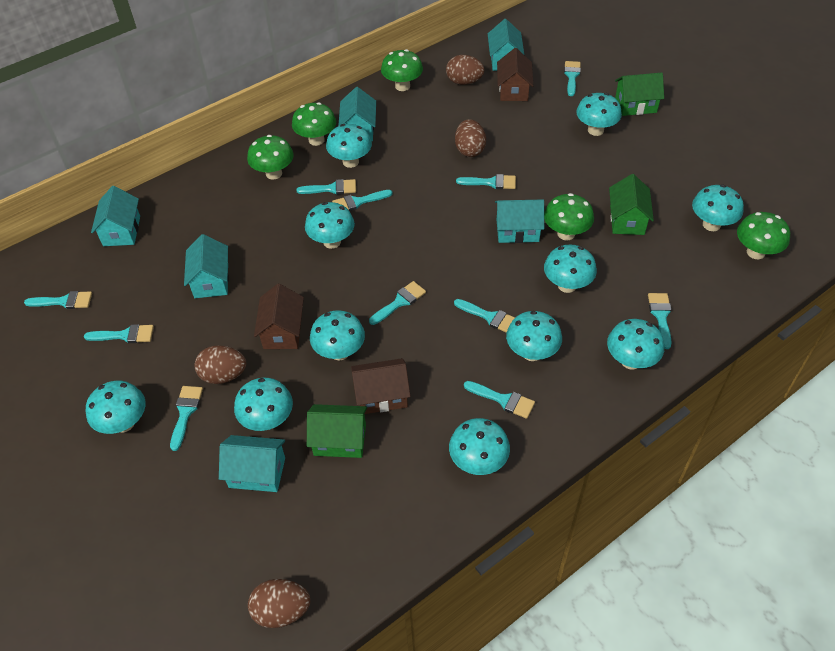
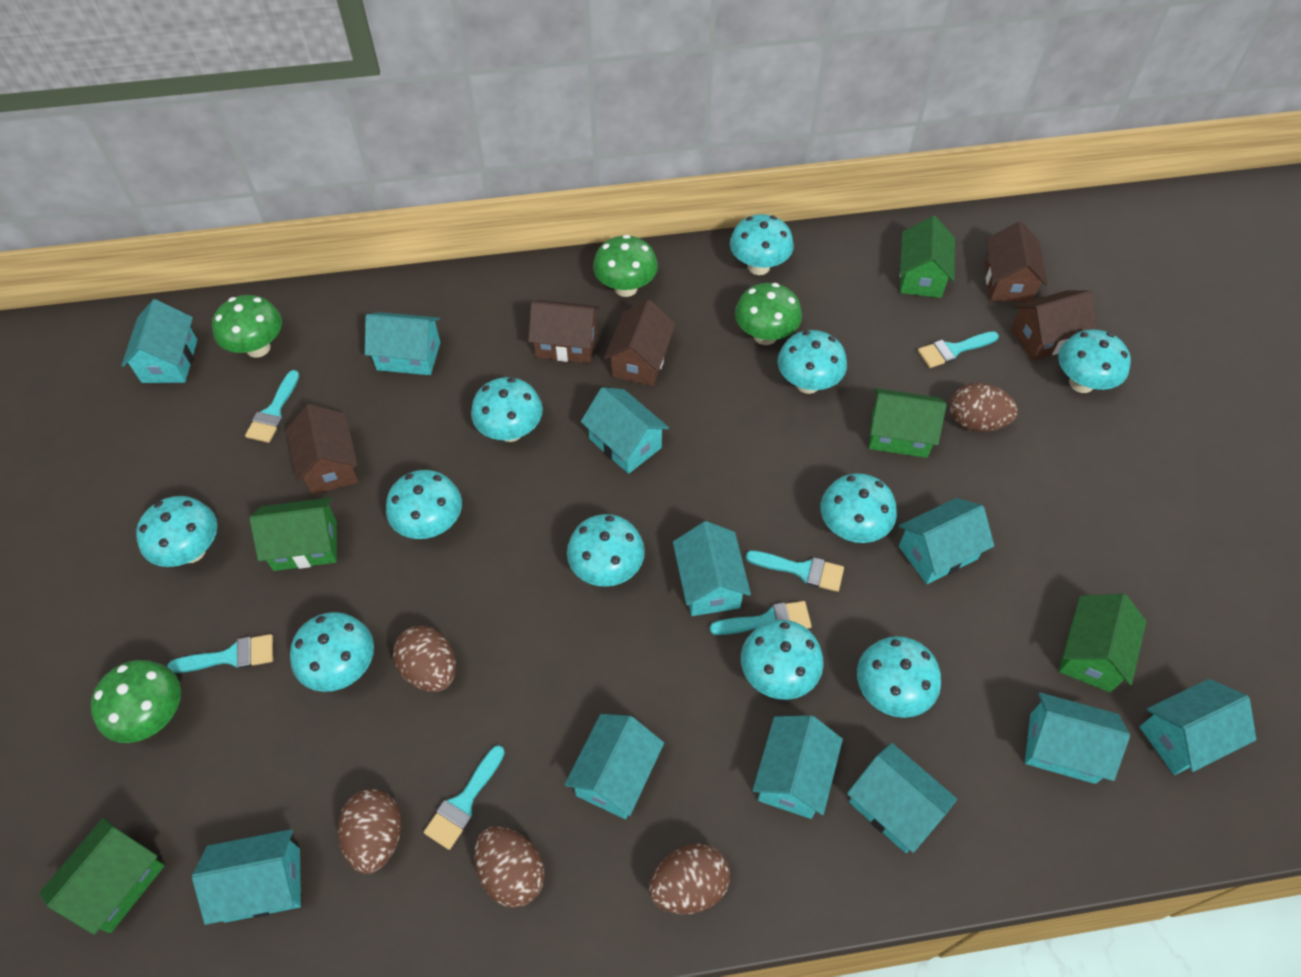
brown egg: 4 -> 5
brown house: 3 -> 5
green house: 3 -> 5
green mushroom: 5 -> 4
turquoise brush: 11 -> 6
turquoise house: 6 -> 11

